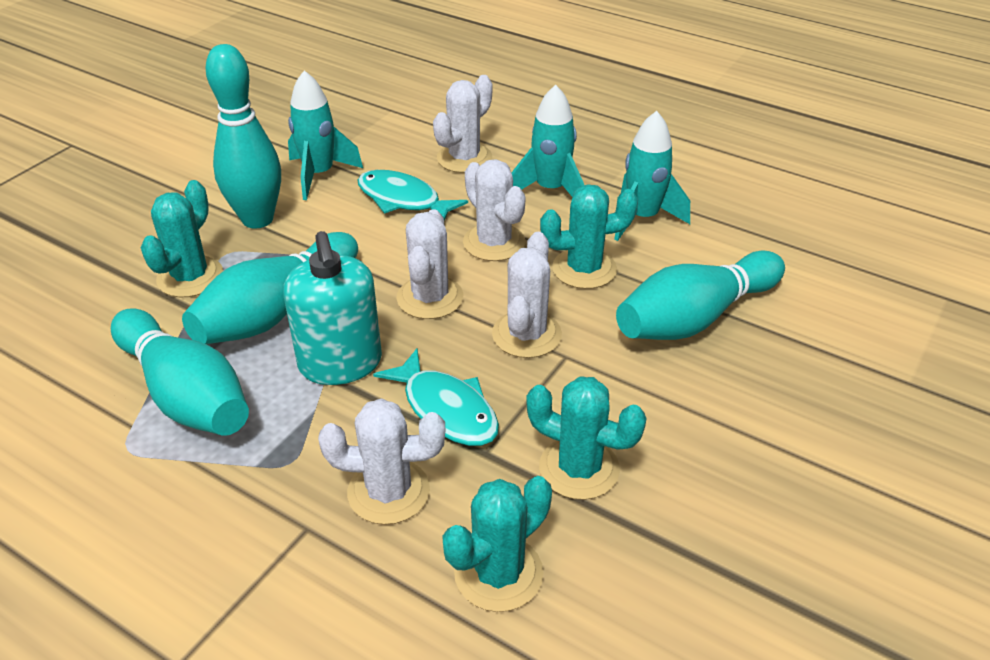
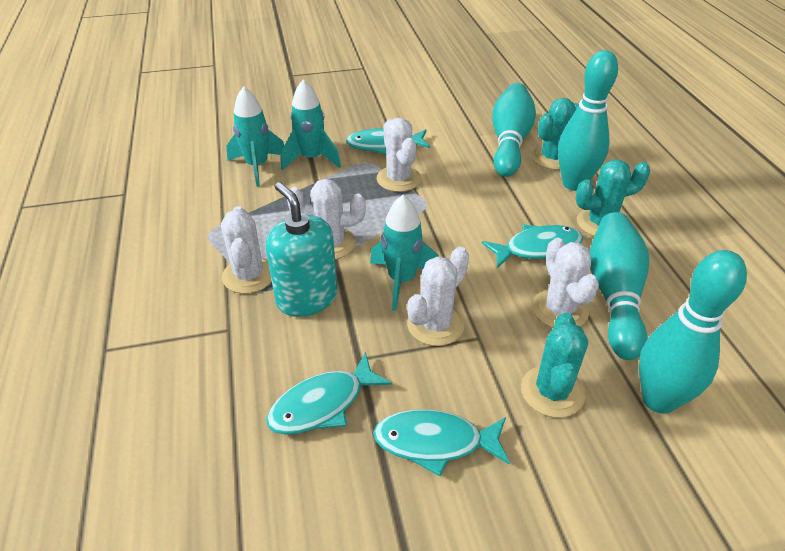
turquoise cactus: 4 -> 3
turquoise fish: 2 -> 4

